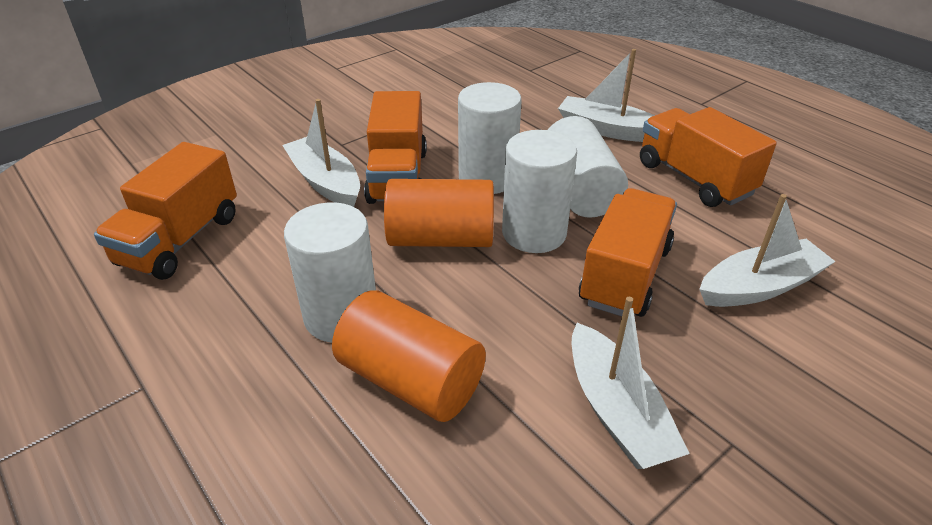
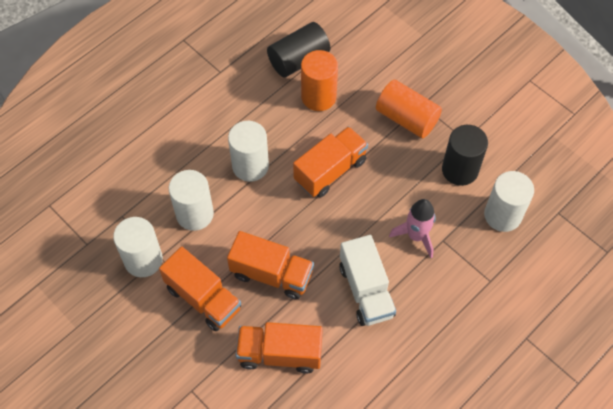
black cylinder: 0 -> 2
pink rocket: 0 -> 1
white boat: 4 -> 0
white truck: 0 -> 1

